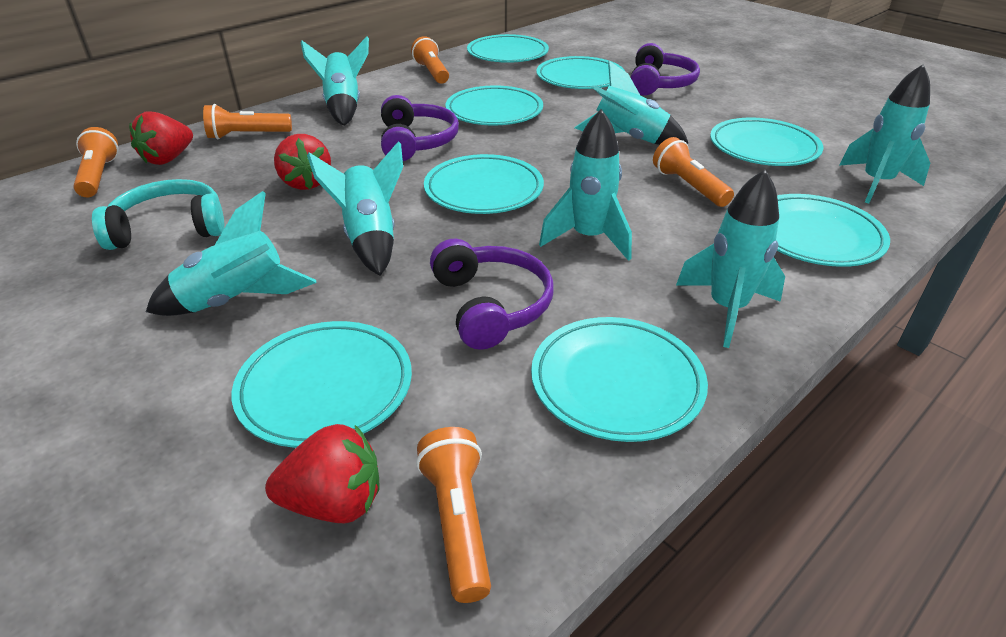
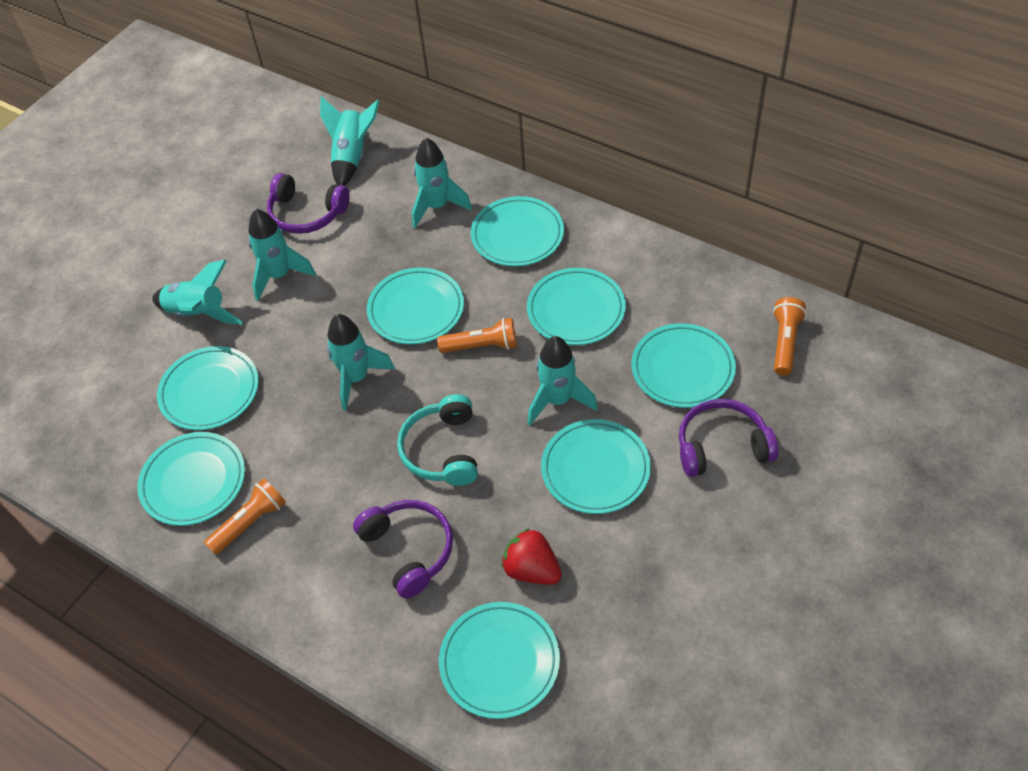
orange flashlight: 5 -> 3
red strawberry: 3 -> 1
turquoise rocket: 7 -> 6

